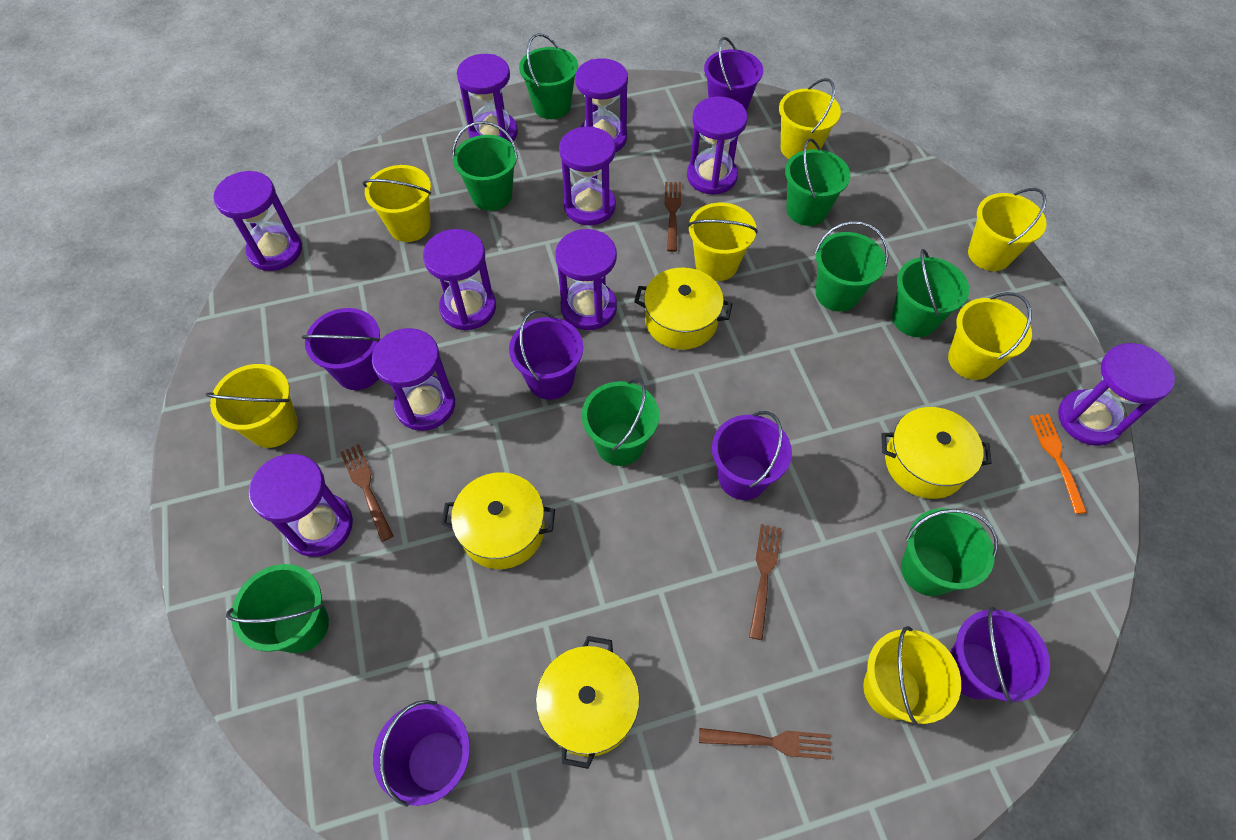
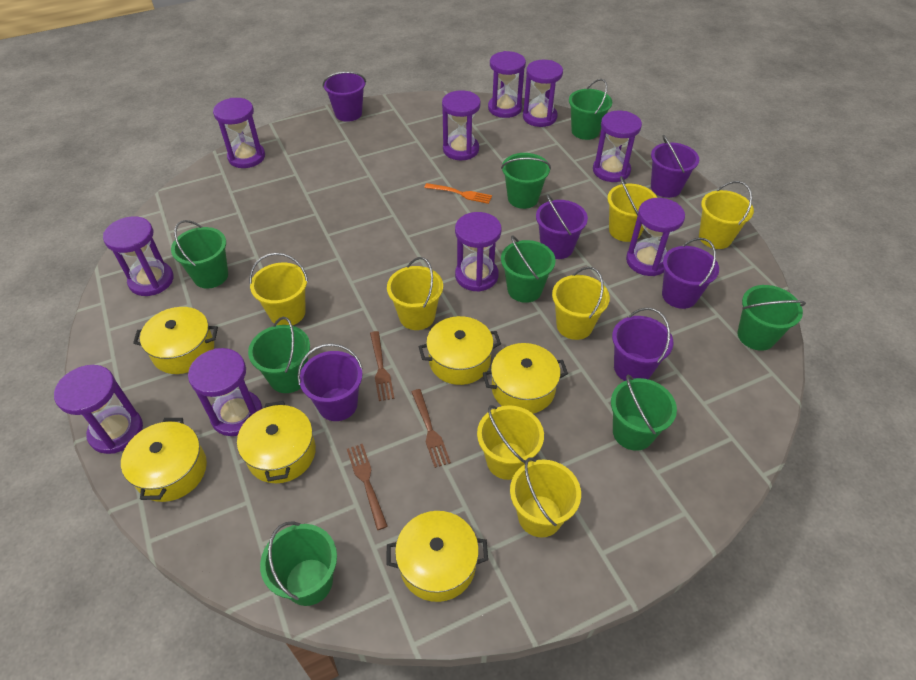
brown fork: 4 -> 3
yellow pot: 4 -> 6

